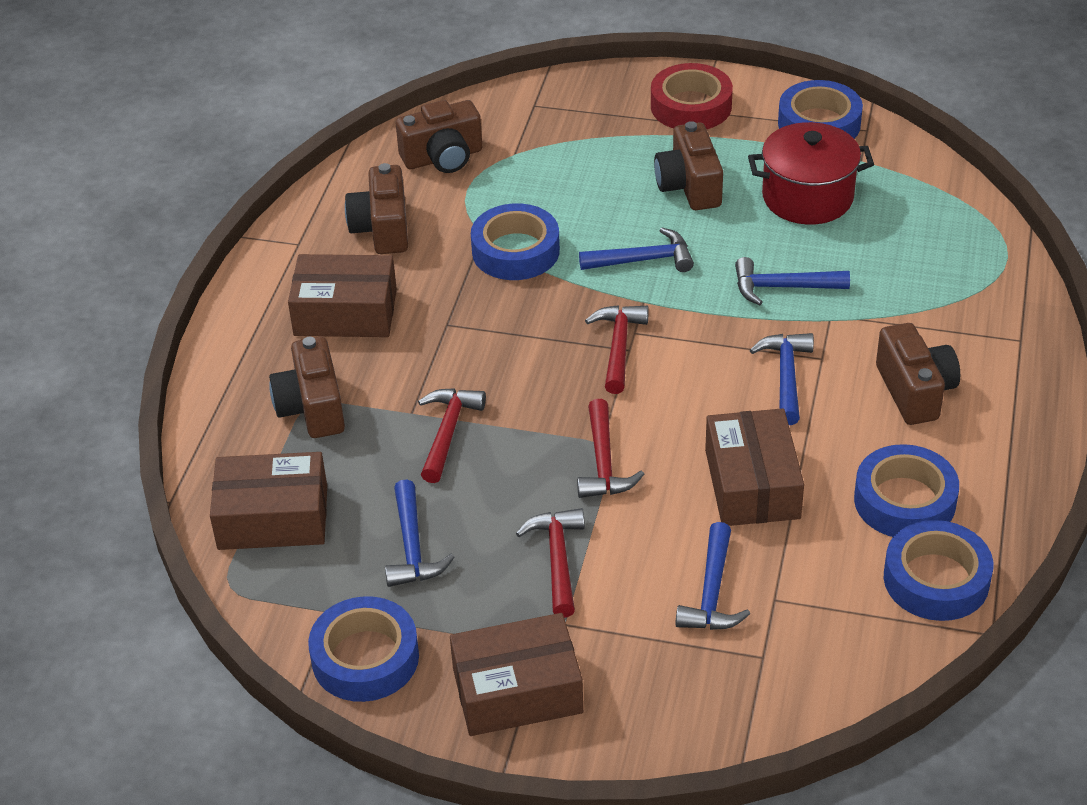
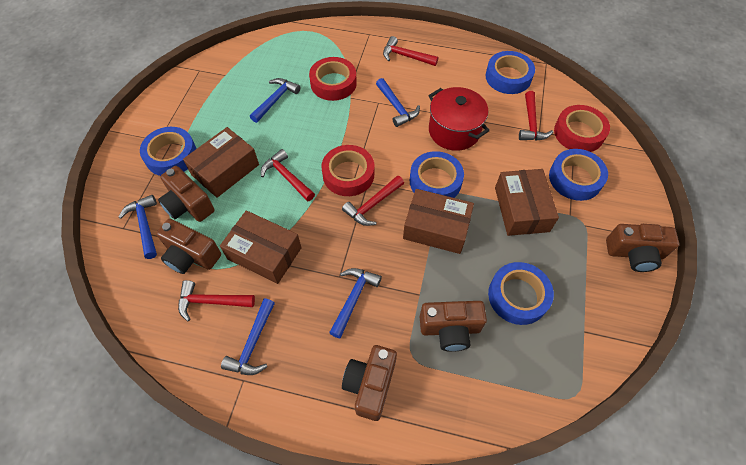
red hammer: 4 -> 5
red tape: 1 -> 3

